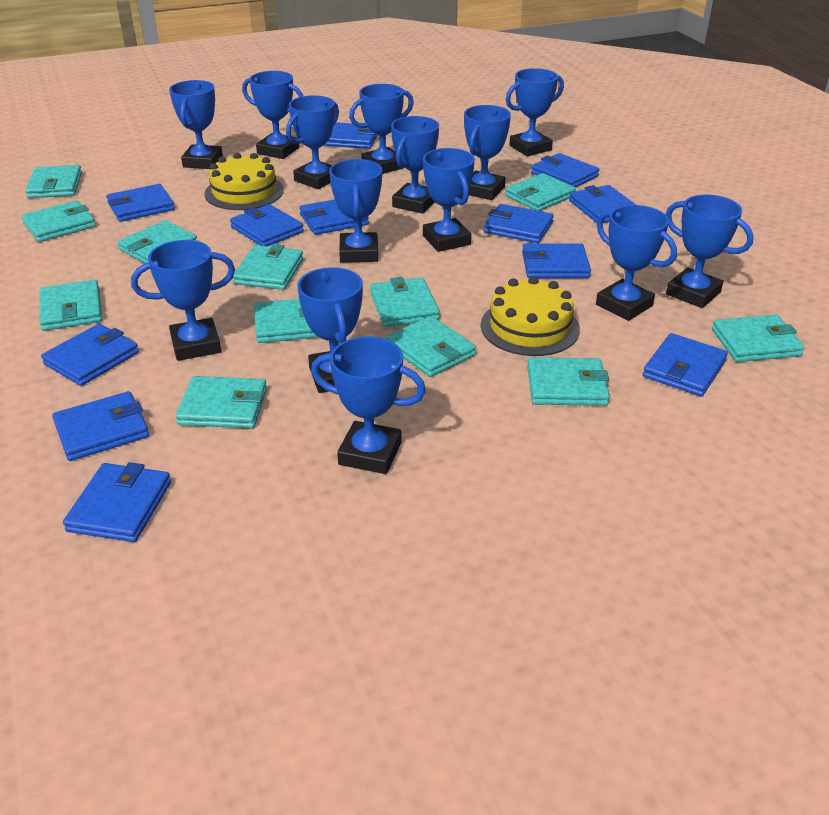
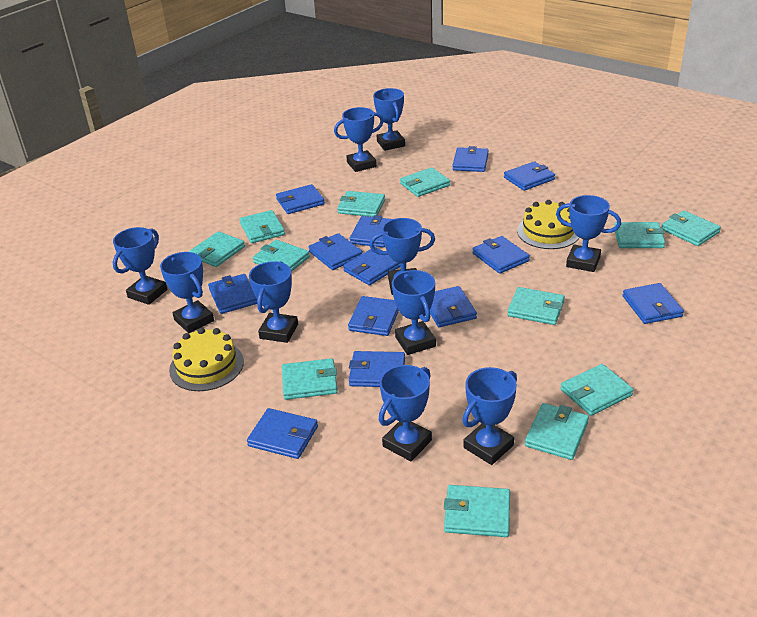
blue trophy: 14 -> 10
blue wallet: 12 -> 13

